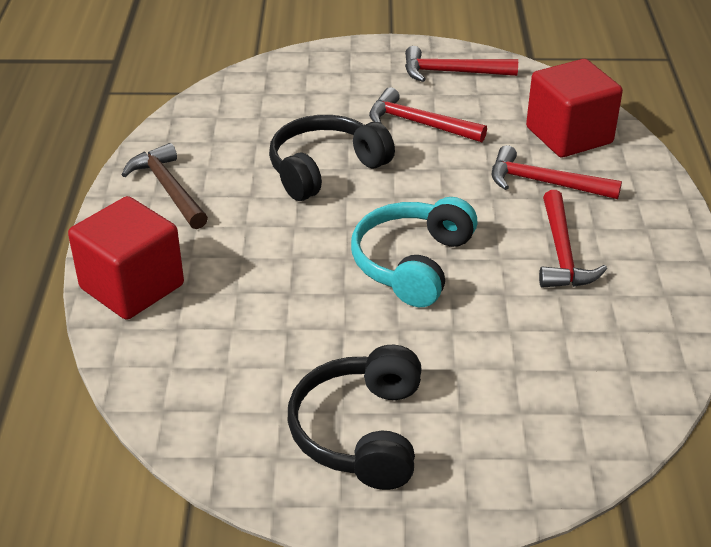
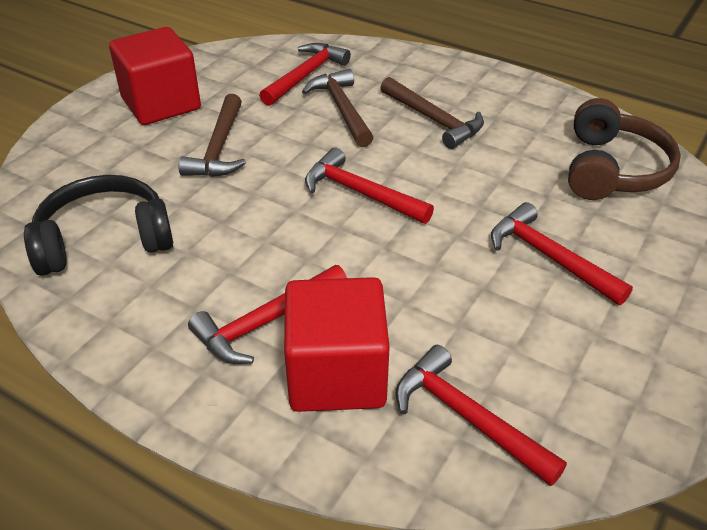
black headphones: 2 -> 1
brown hammer: 1 -> 3
brown headphones: 0 -> 1
red hammer: 4 -> 5
turquoise headphones: 1 -> 0

